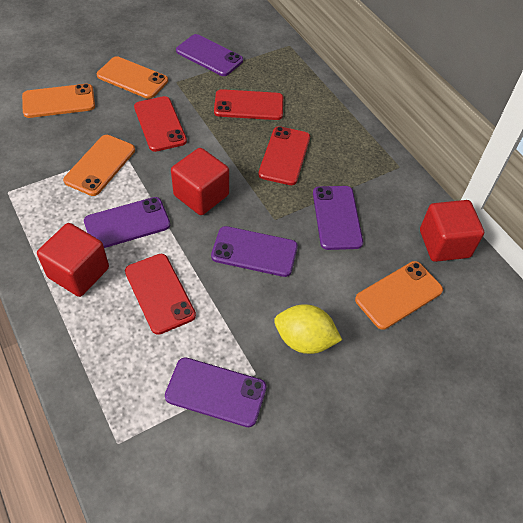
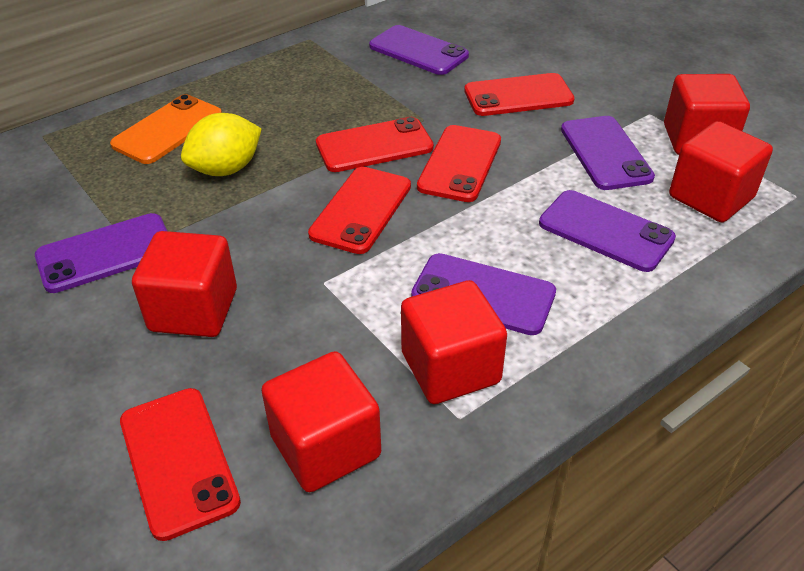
orange phone: 4 -> 1
red cube: 3 -> 5
red phone: 4 -> 5

